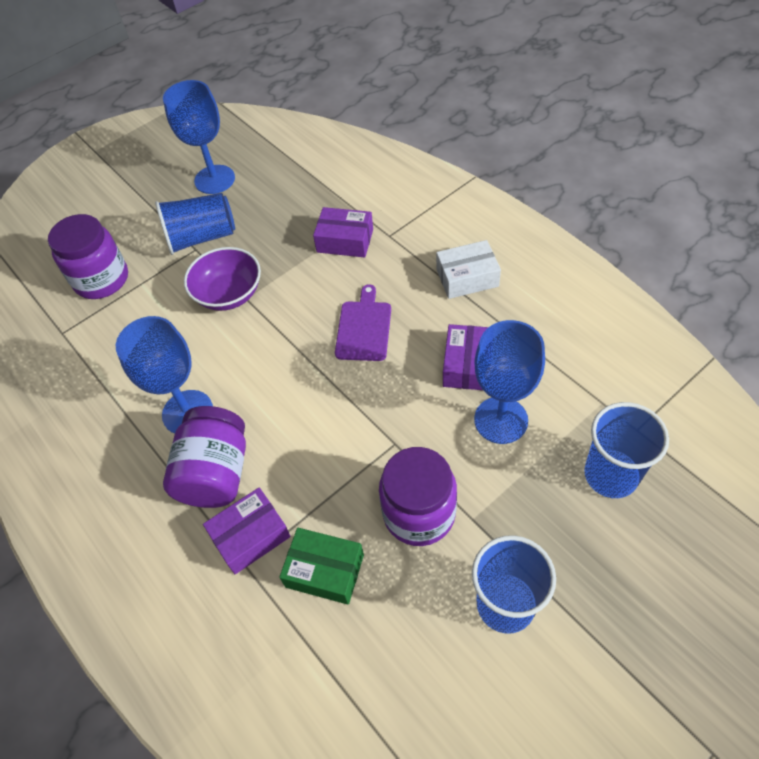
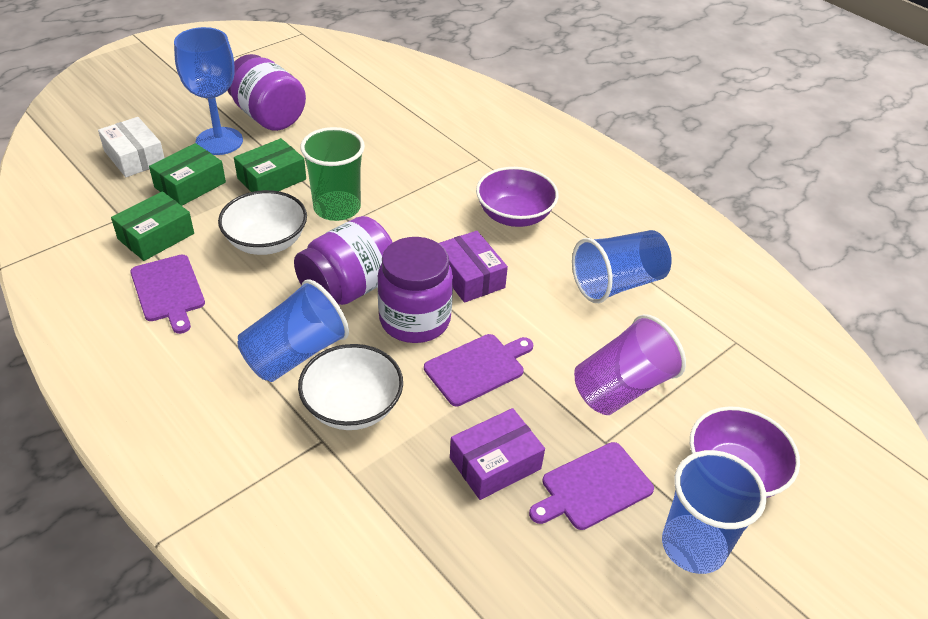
blue goblet: 3 -> 1
green box: 1 -> 3
green cup: 0 -> 1
purple bowl: 1 -> 2
purple box: 3 -> 2
purple cup: 0 -> 1
purple cutting board: 1 -> 3
white bowl: 0 -> 2

